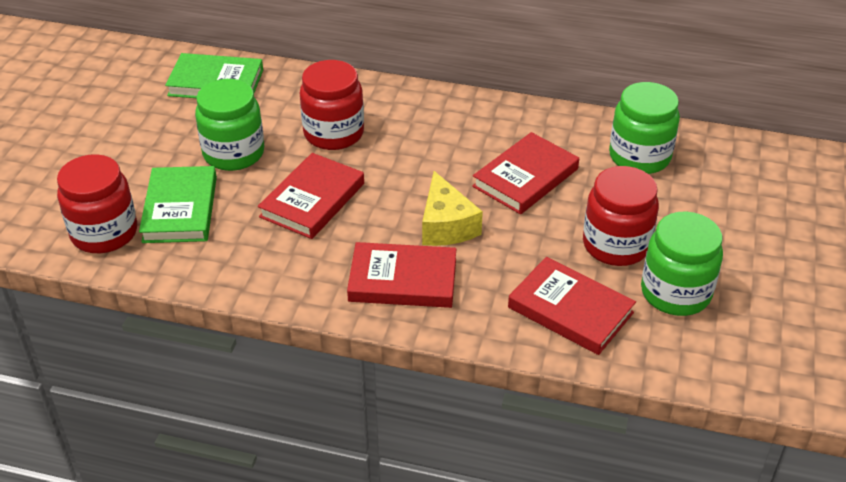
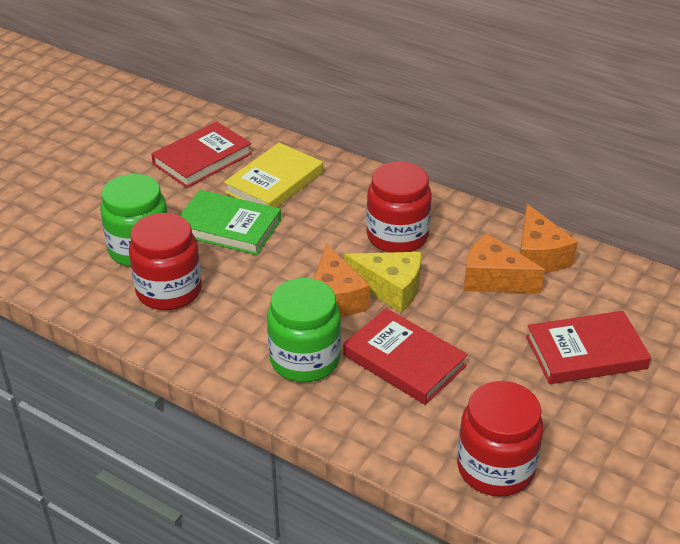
green book: 2 -> 1
green jar: 3 -> 2
orange cheese: 0 -> 3
red book: 4 -> 3
yellow book: 0 -> 1

